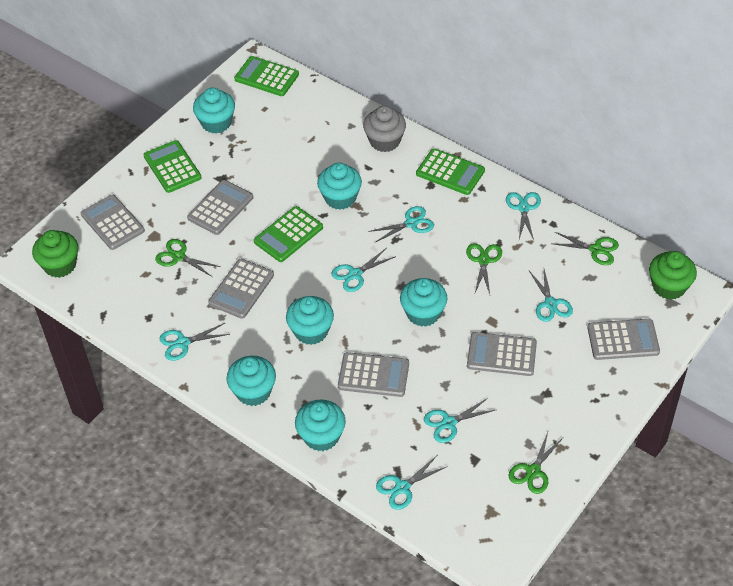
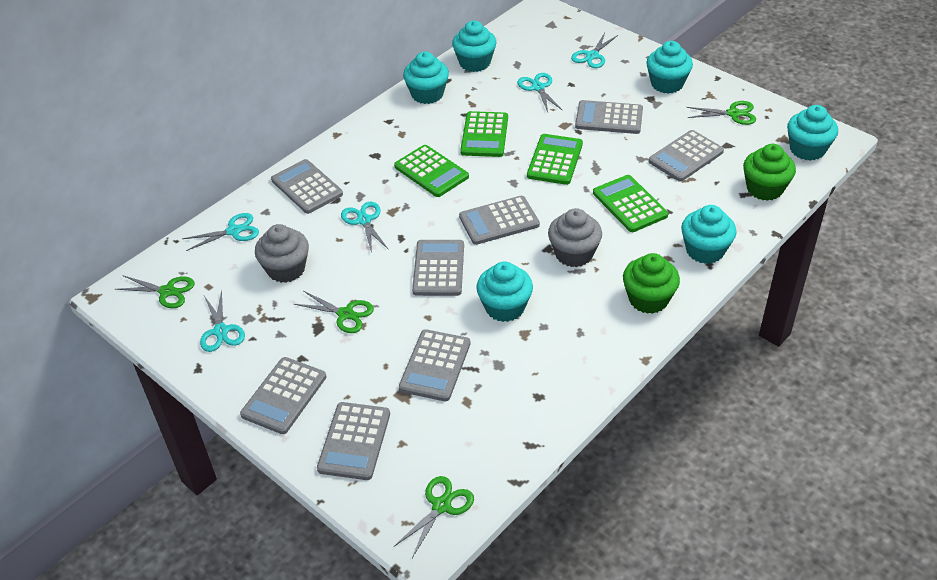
grey calculator: 6 -> 8
grey cupcake: 1 -> 2
turquoise scissors: 7 -> 5

